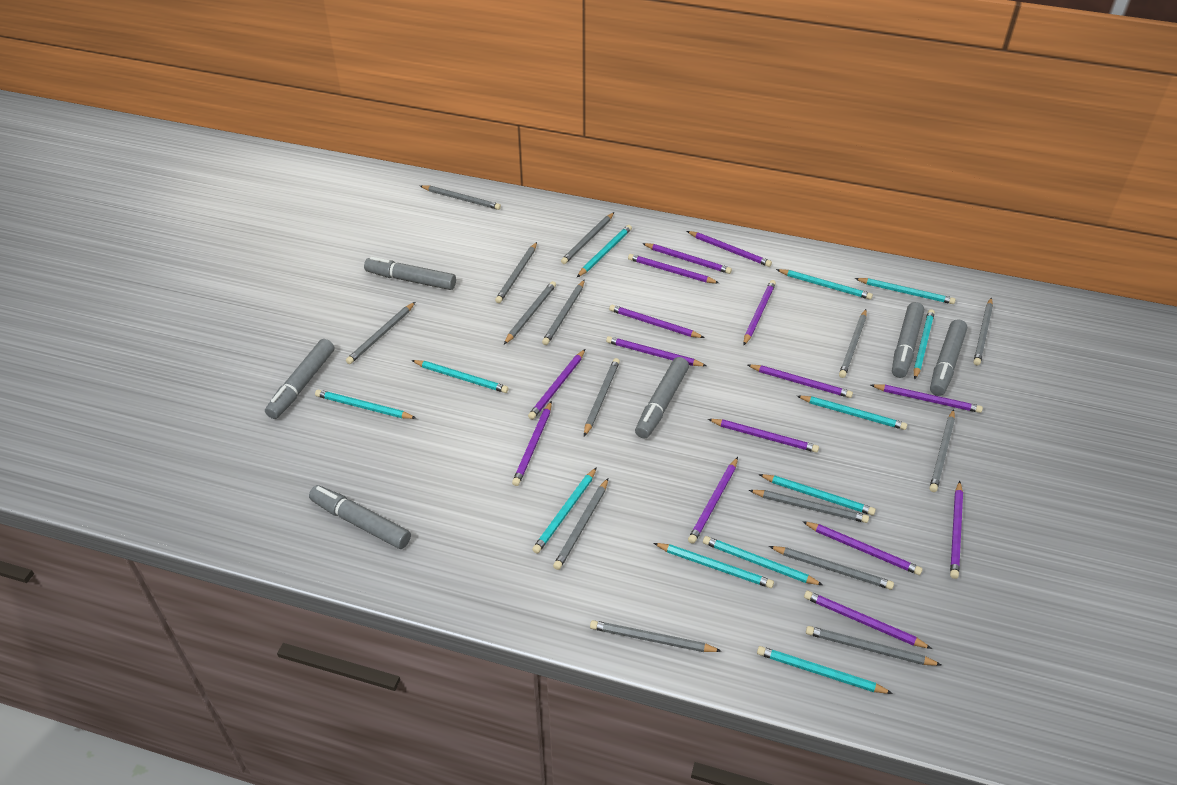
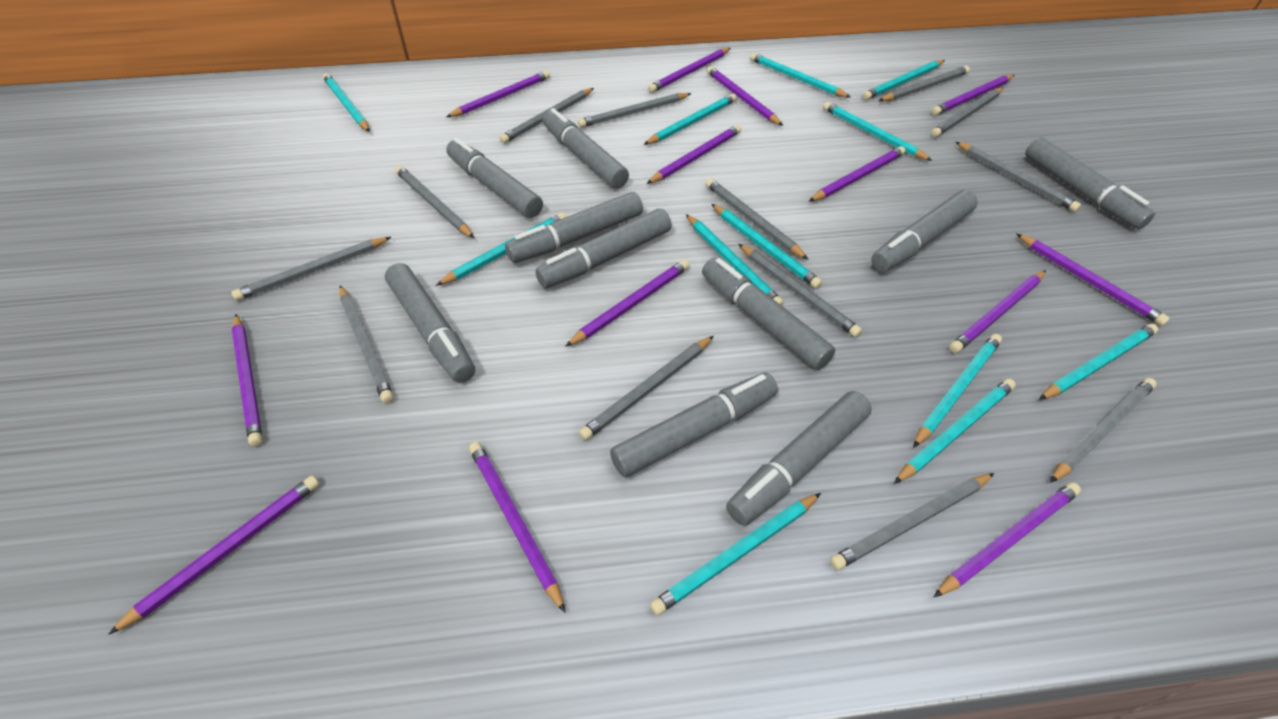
grey marker: 6 -> 10
grey pencil: 15 -> 13
purple pencil: 15 -> 13

